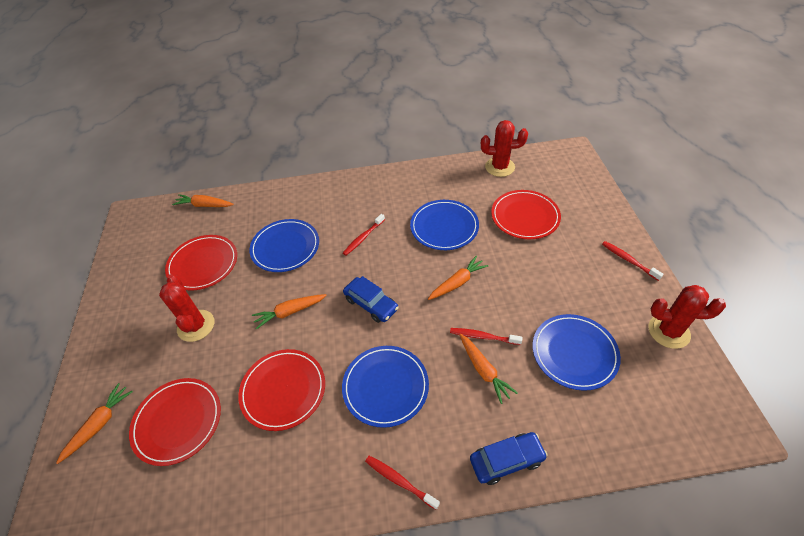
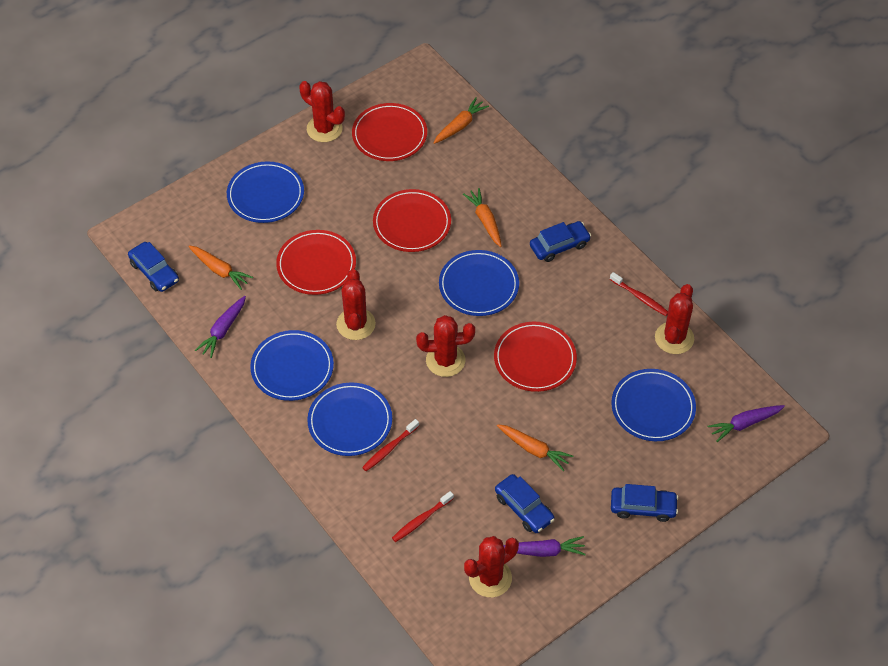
blue car: 2 -> 4
blue plate: 4 -> 5
orange carrot: 5 -> 4
purple carrot: 0 -> 3
red cactus: 3 -> 5
red toothbrush: 4 -> 3

